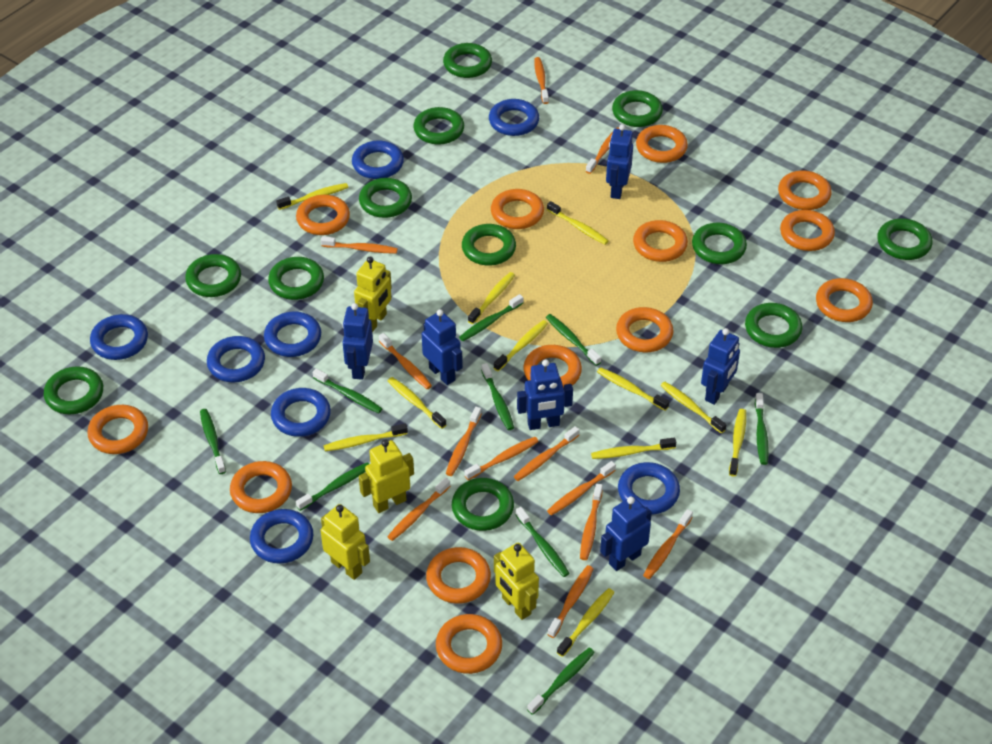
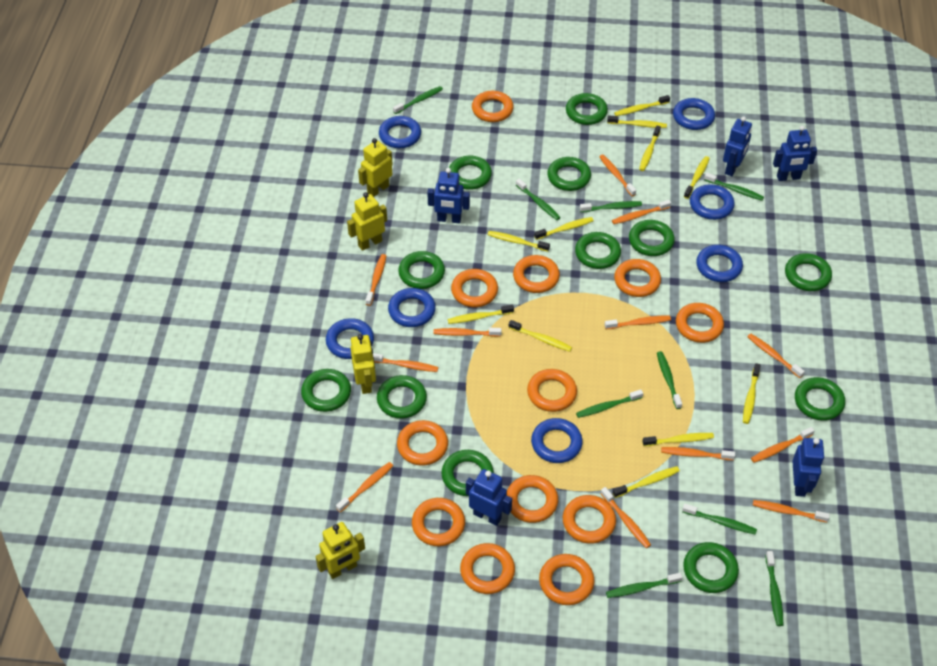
blue ring: 8 -> 7
blue robot: 6 -> 5
orange ring: 13 -> 12

